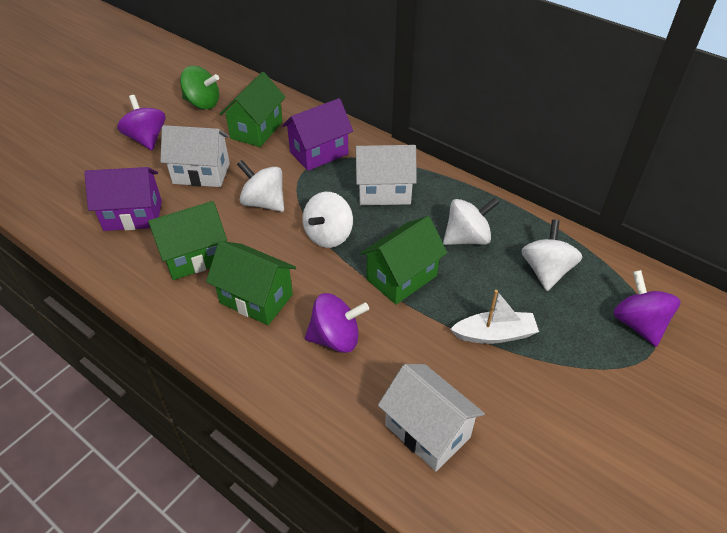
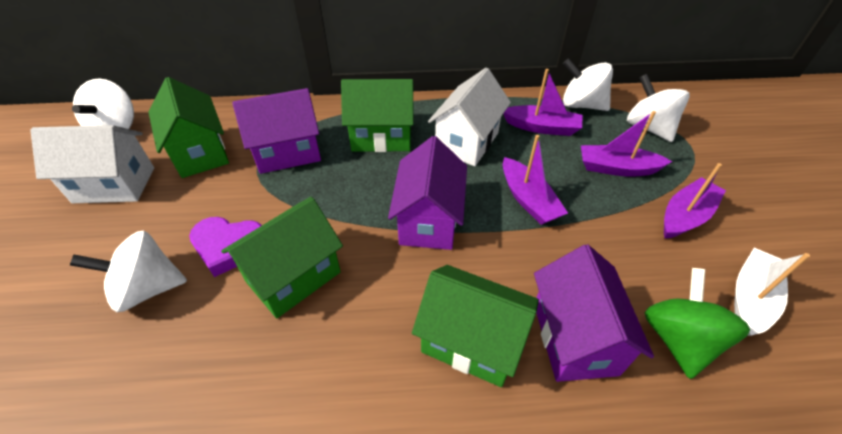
purple boat: 0 -> 4
purple heart: 0 -> 1
purple house: 2 -> 3
purple spinning top: 3 -> 0
white house: 3 -> 2

